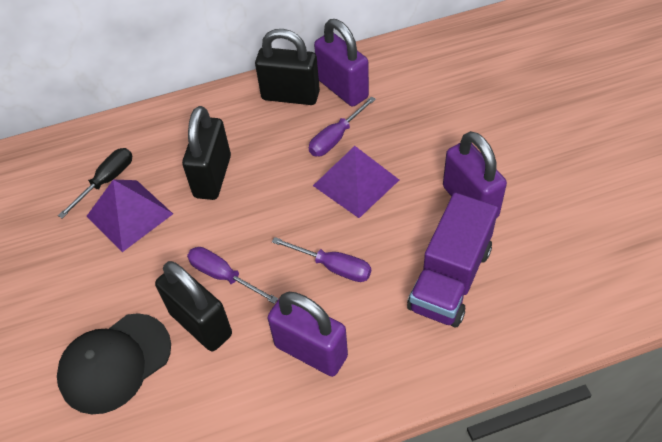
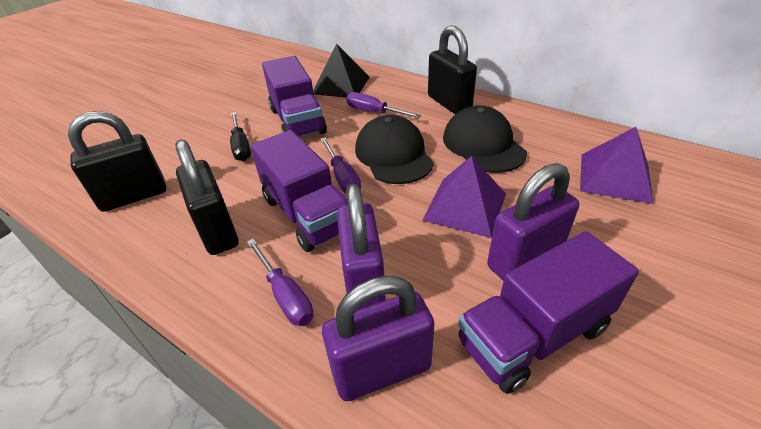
black cap: 1 -> 2
black pyramid: 0 -> 1
purple truck: 1 -> 3

